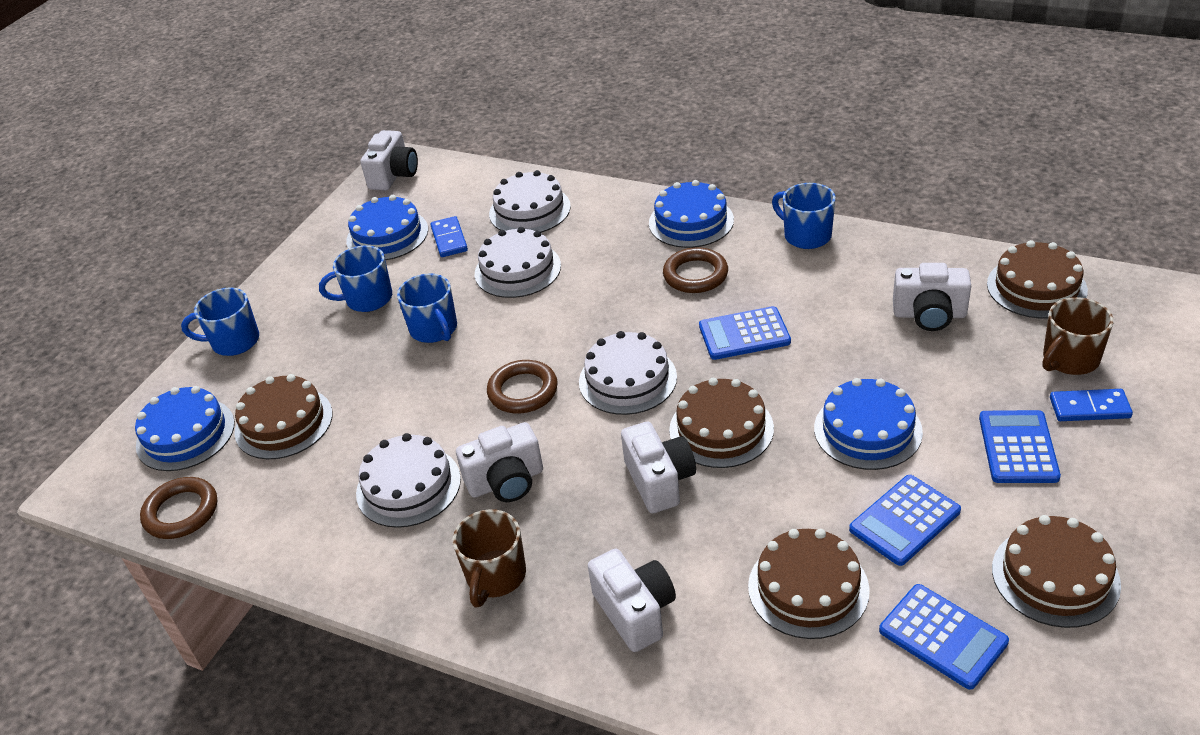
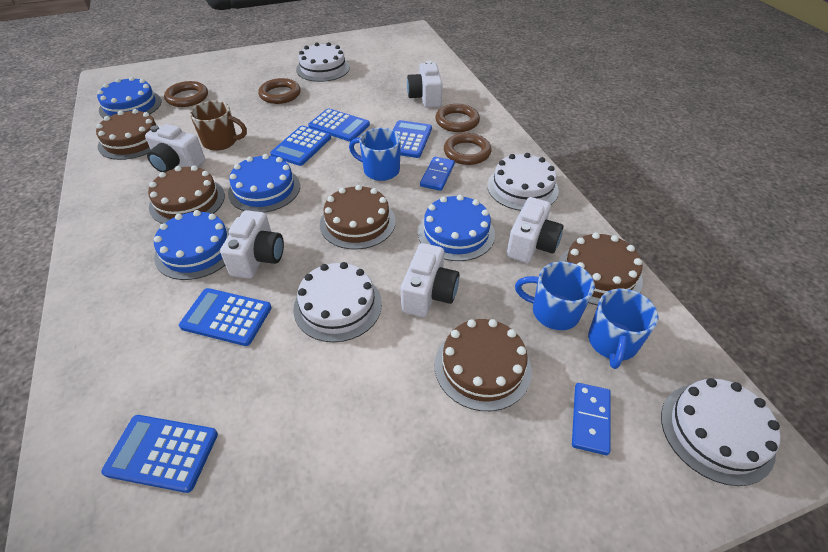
blue calculator: 4 -> 5
blue mug: 4 -> 3
brown mug: 2 -> 1
brown ring: 3 -> 4

